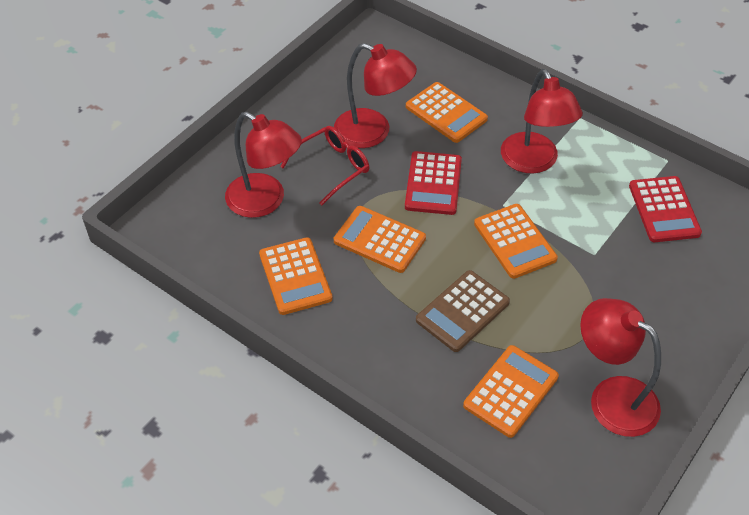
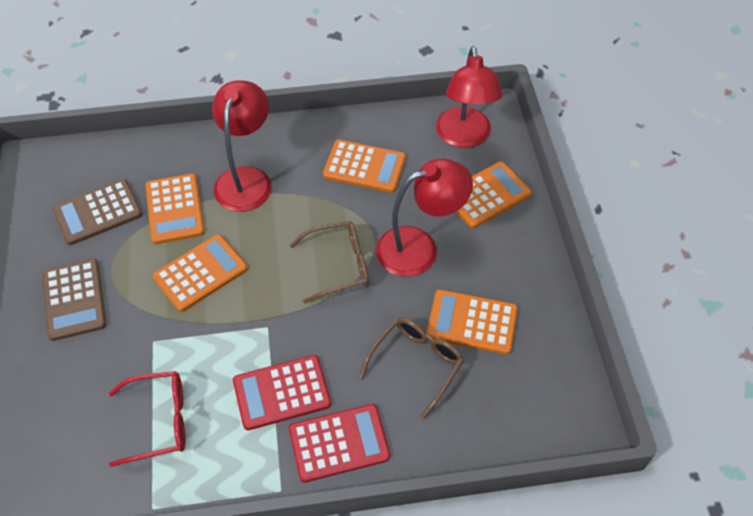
brown calculator: 1 -> 2
brown glasses: 0 -> 2
red lamp: 4 -> 3

